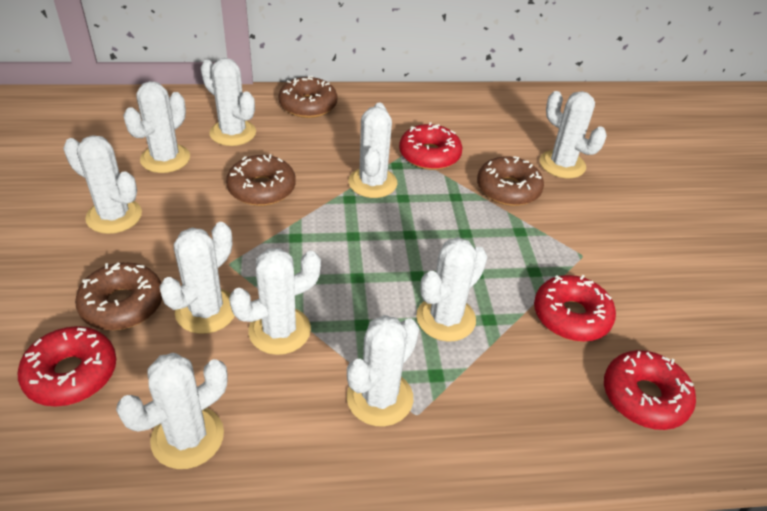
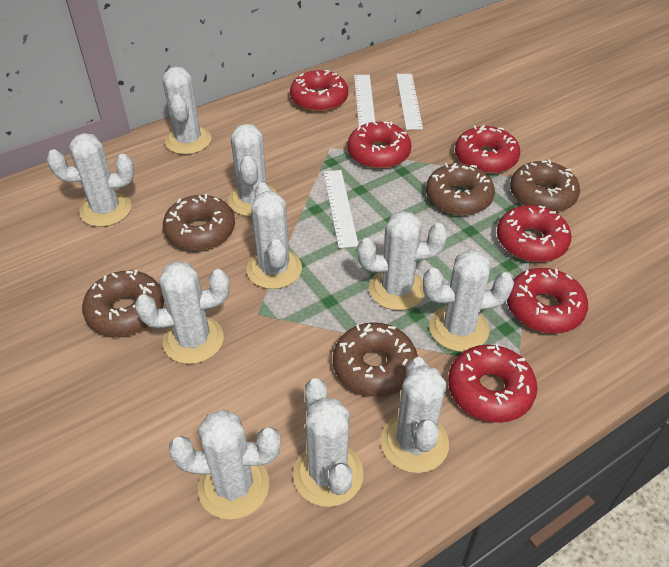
brown donut: 4 -> 5
red donut: 4 -> 6
white ruler: 0 -> 3

